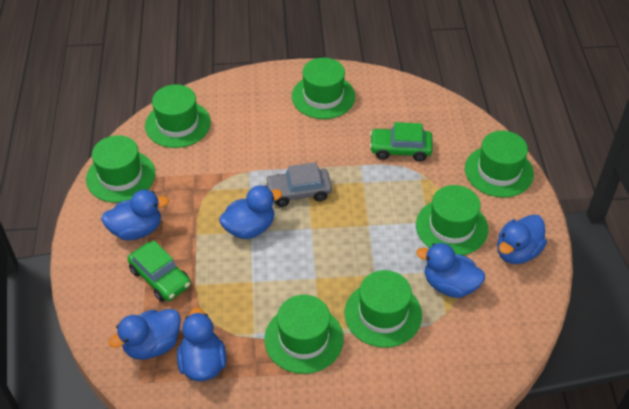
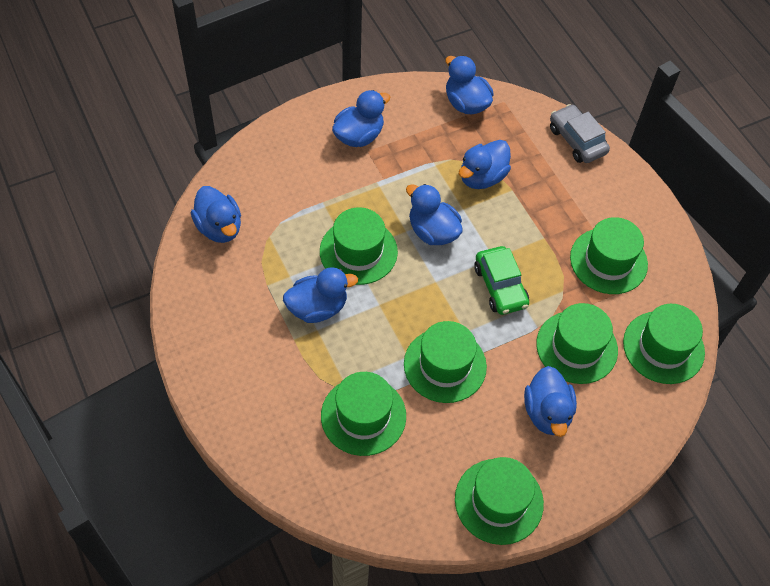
blue duck: 6 -> 7
green car: 2 -> 1

